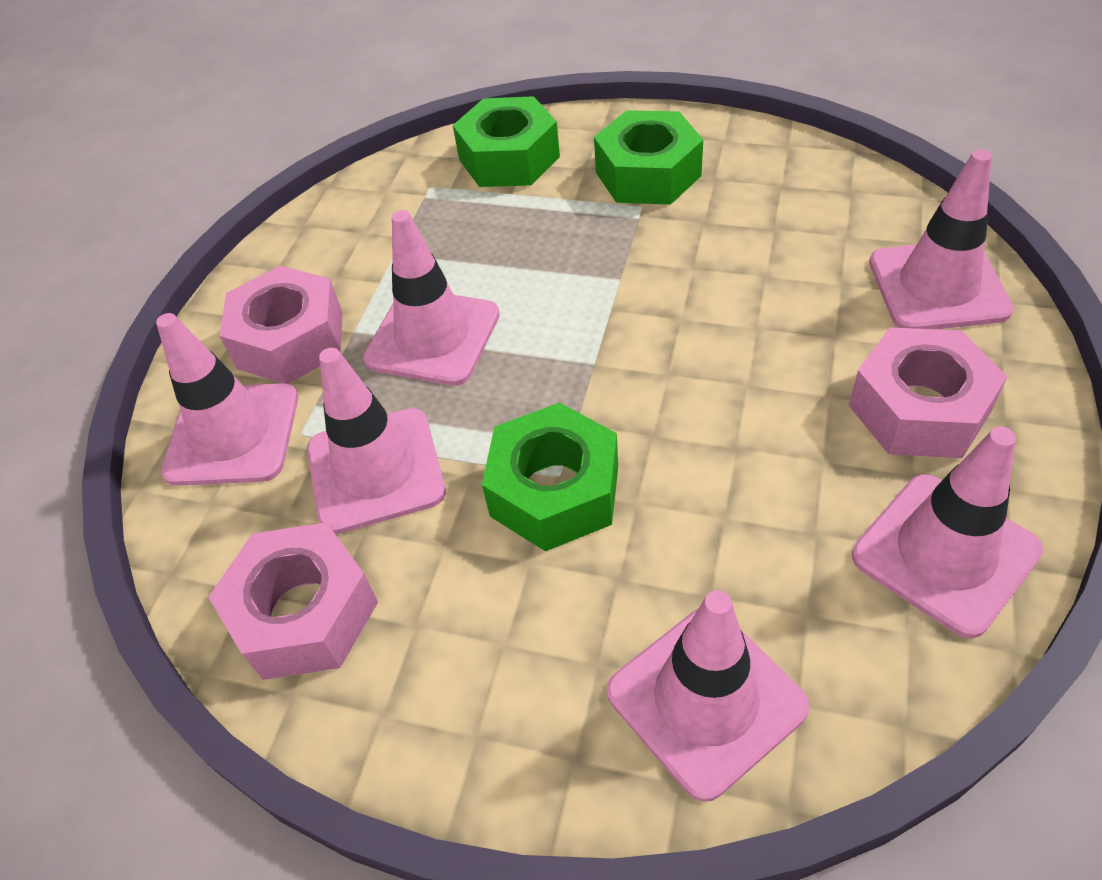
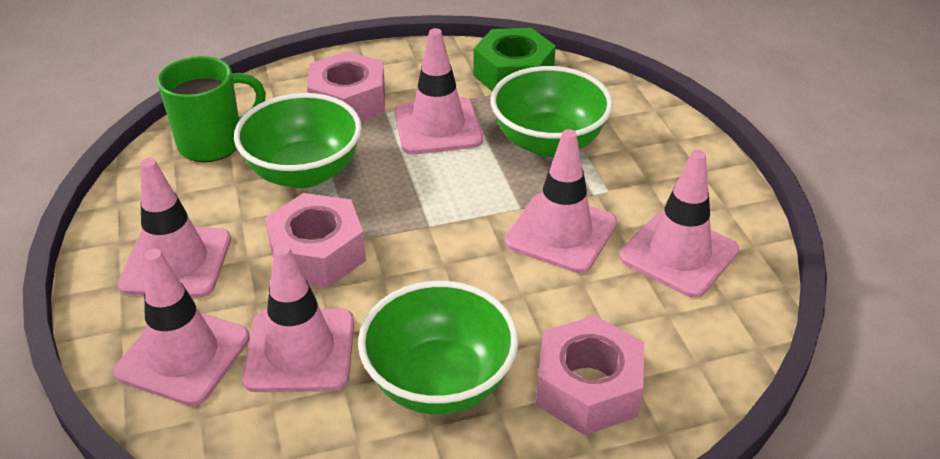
green bowl: 0 -> 3
green mug: 0 -> 1
green nut: 3 -> 1

